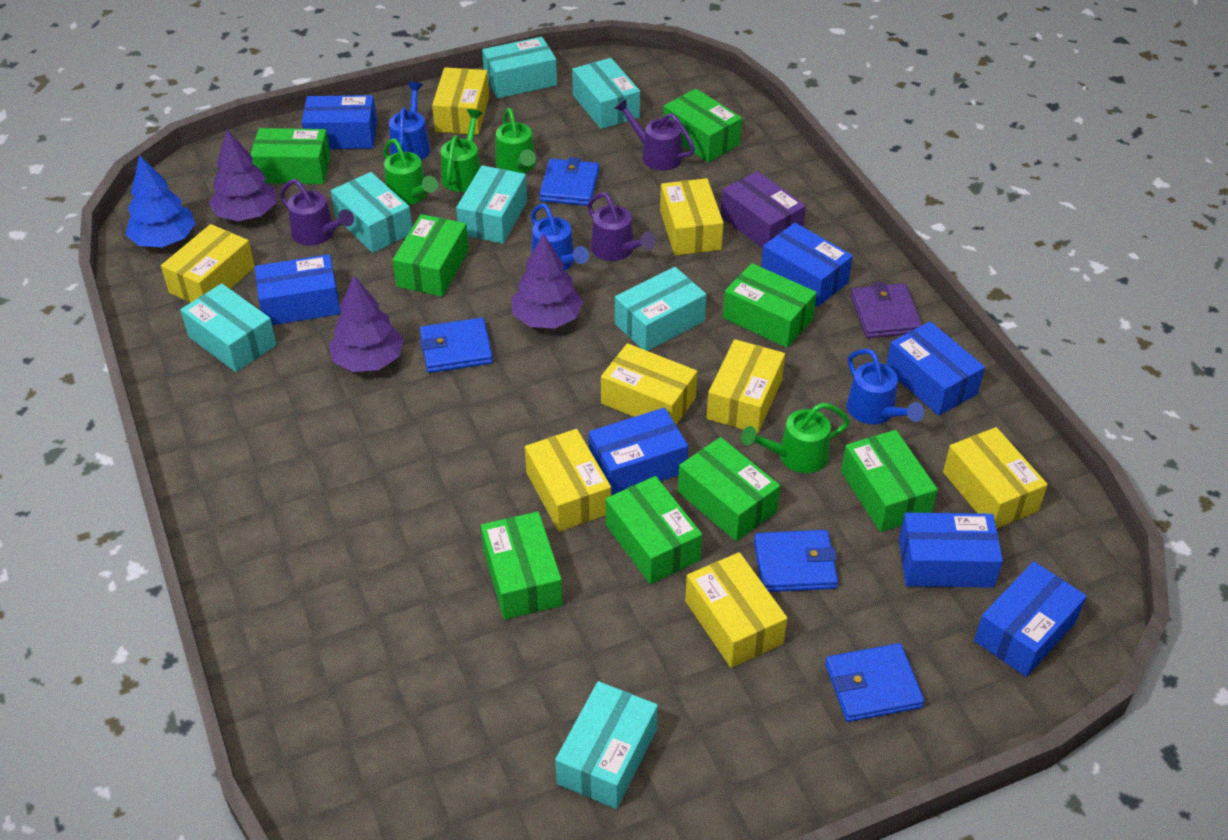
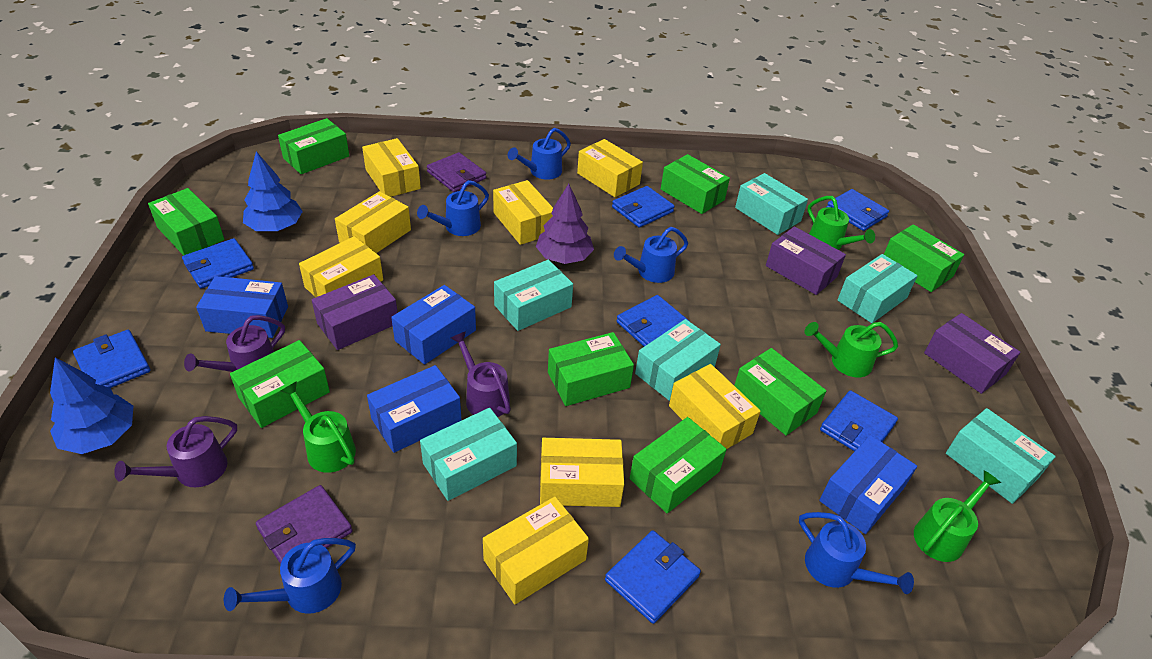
blue box: 7 -> 4
blue tree: 1 -> 2
blue wallet: 4 -> 7
blue watering can: 3 -> 5
purple box: 1 -> 3
purple tree: 3 -> 1
purple wallet: 1 -> 2
turquoise box: 7 -> 6

